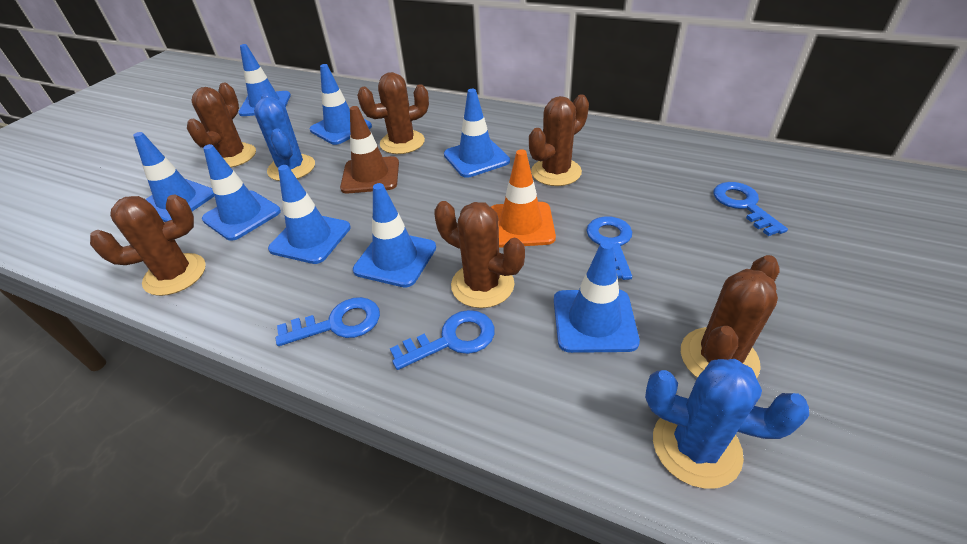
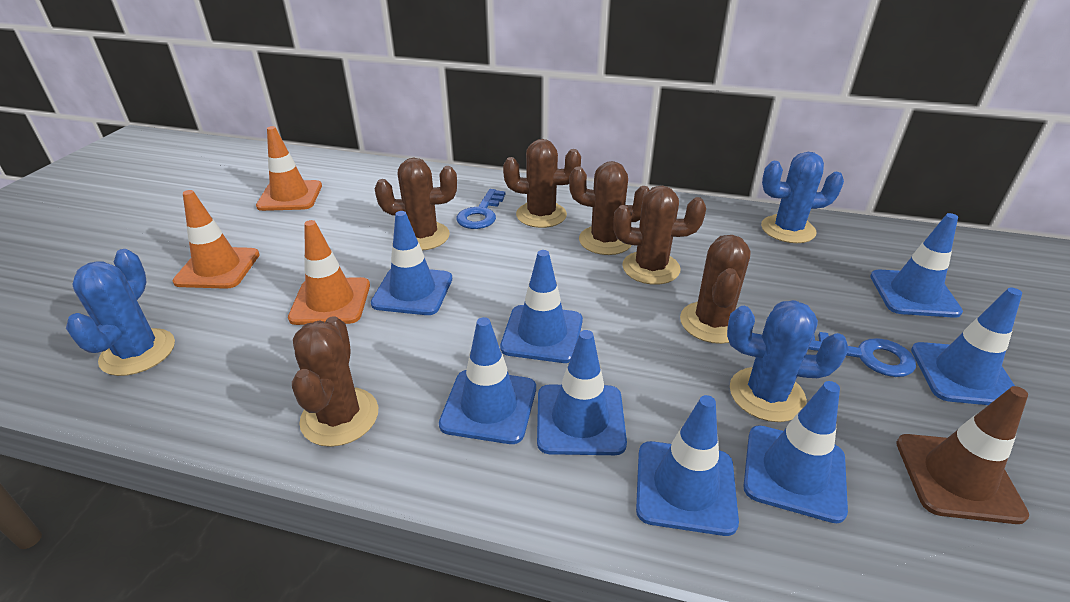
blue cactus: 2 -> 3
blue key: 4 -> 2
orange traffic cone: 1 -> 3

